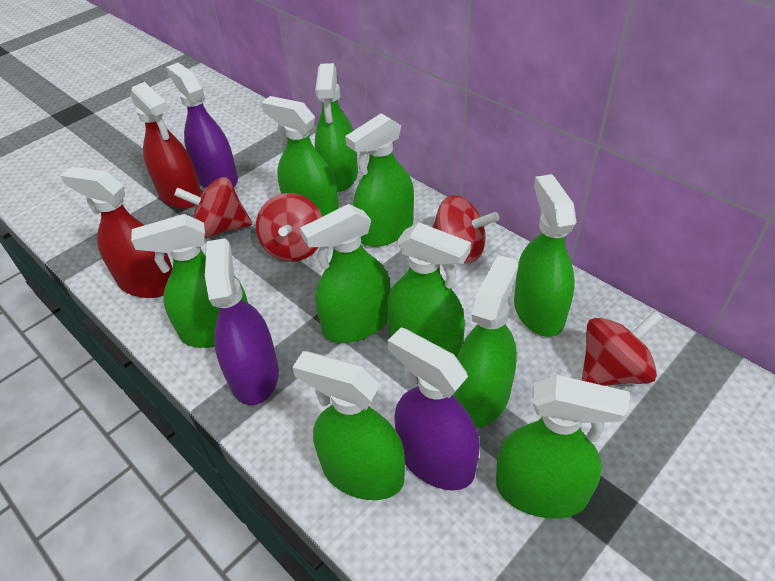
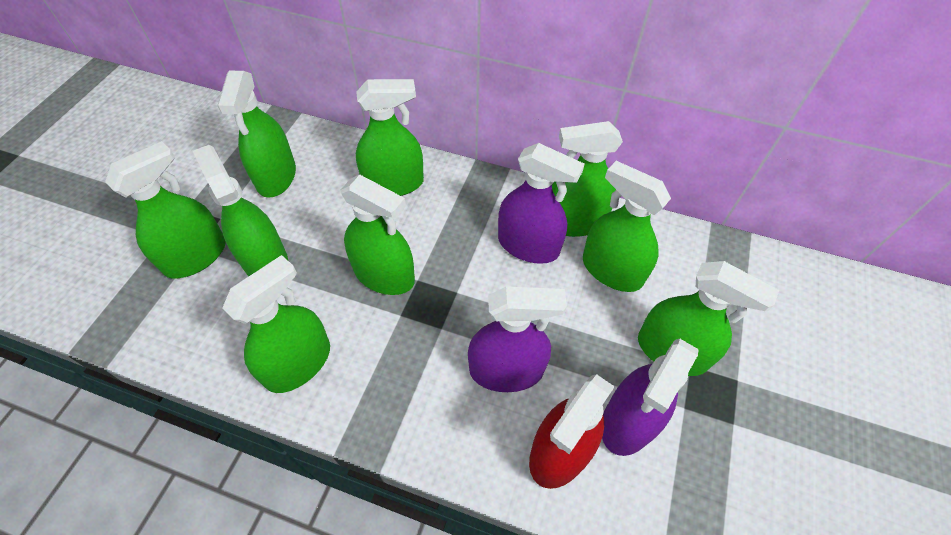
green spray bottle: 10 -> 9
red spinning top: 4 -> 0
red spray bottle: 2 -> 1

